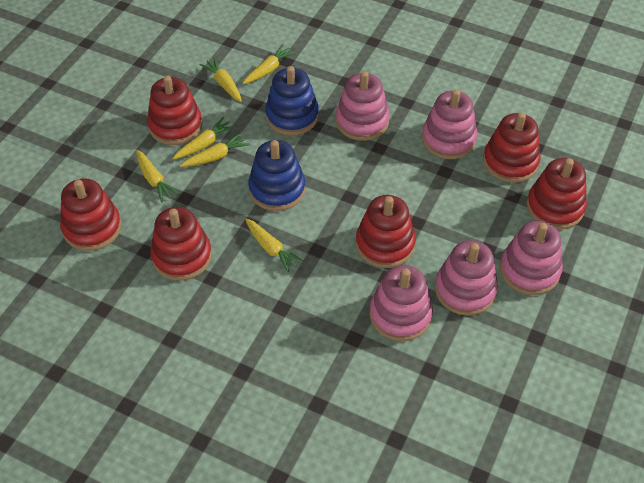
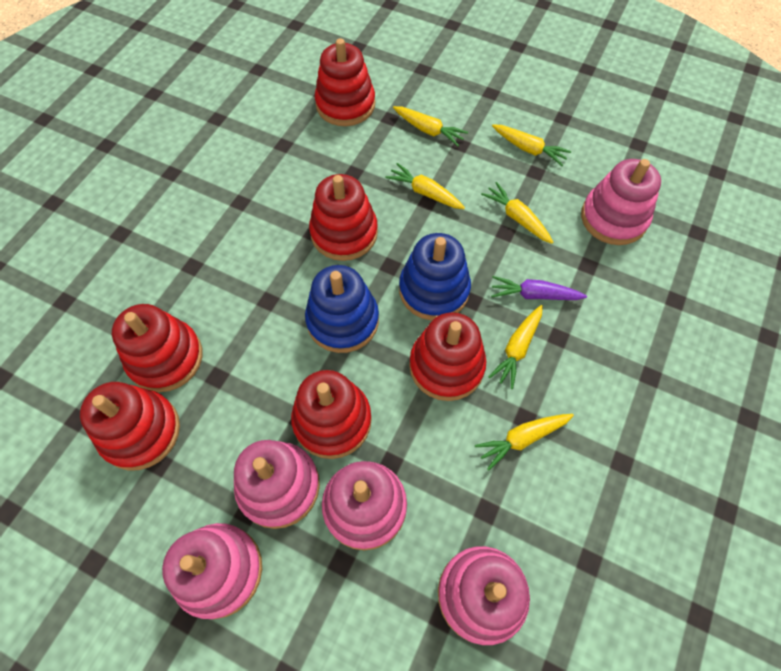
purple carrot: 0 -> 1

